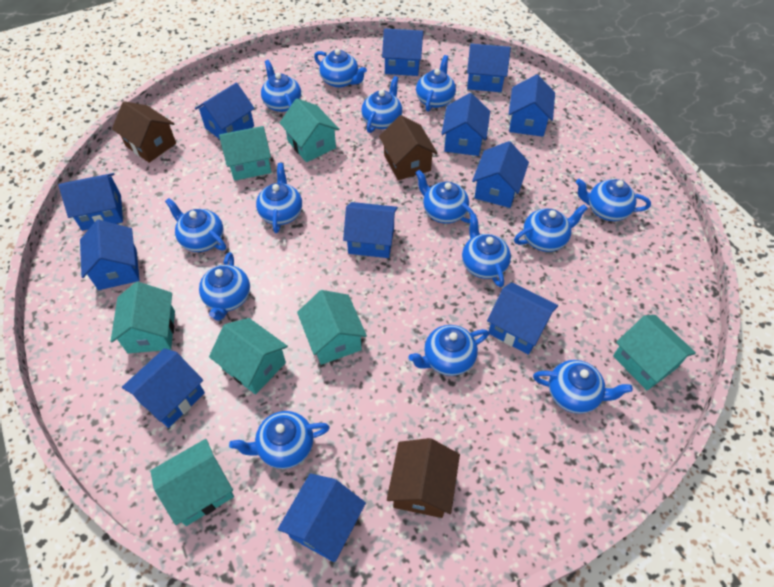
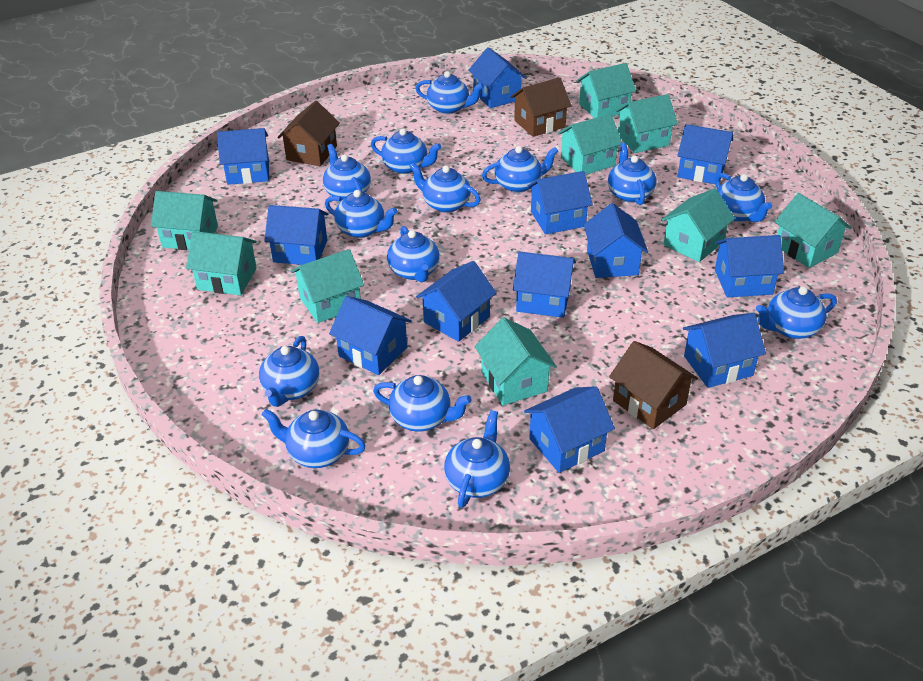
turquoise house: 7 -> 9

